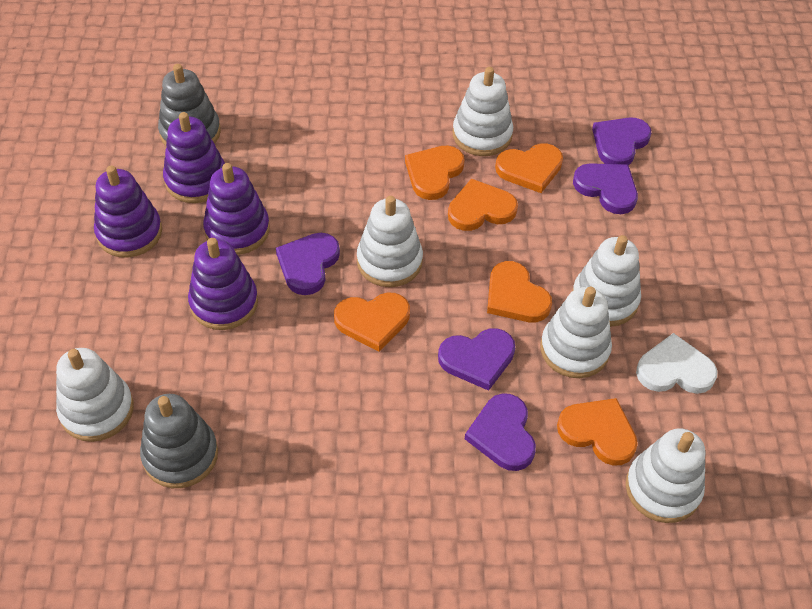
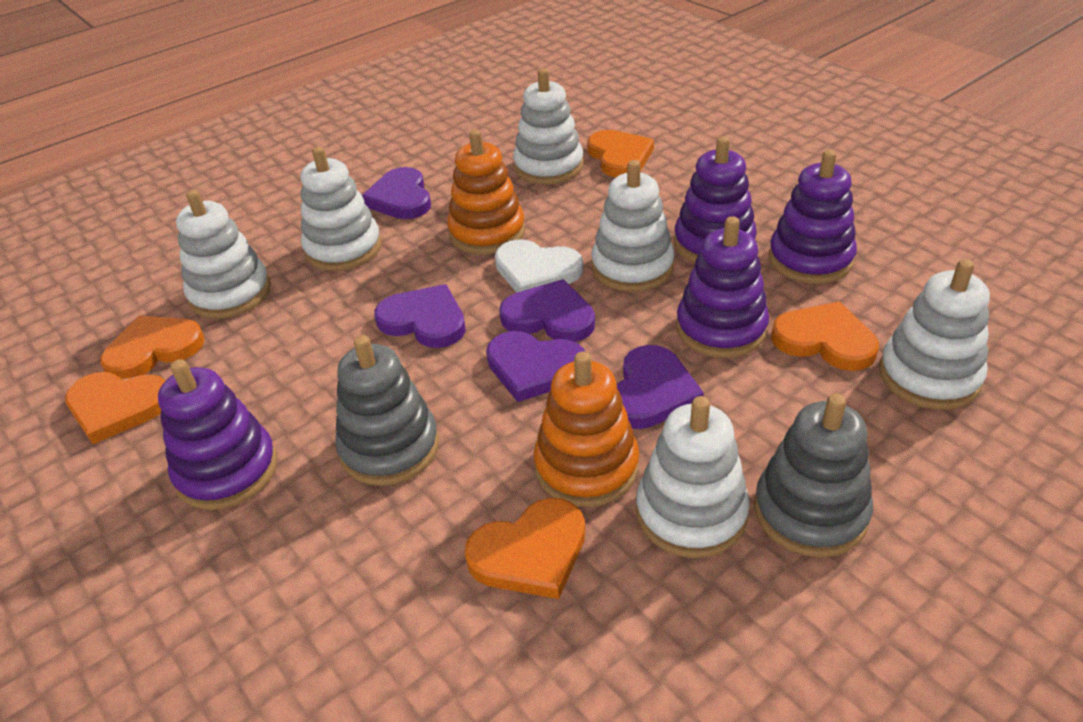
orange heart: 6 -> 5
orange stacking toy: 0 -> 2

